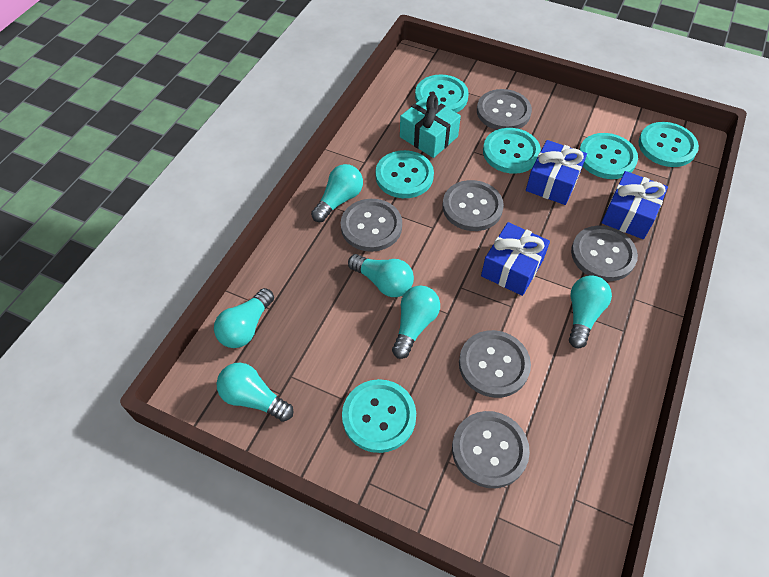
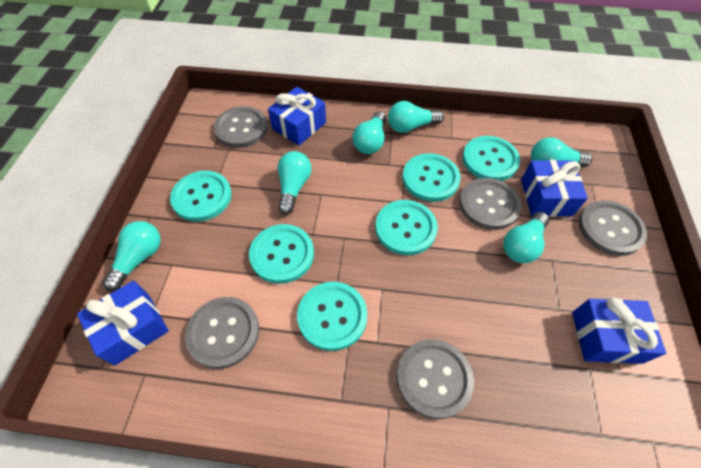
blue gift: 3 -> 4
grey button: 6 -> 5
turquoise gift: 1 -> 0

